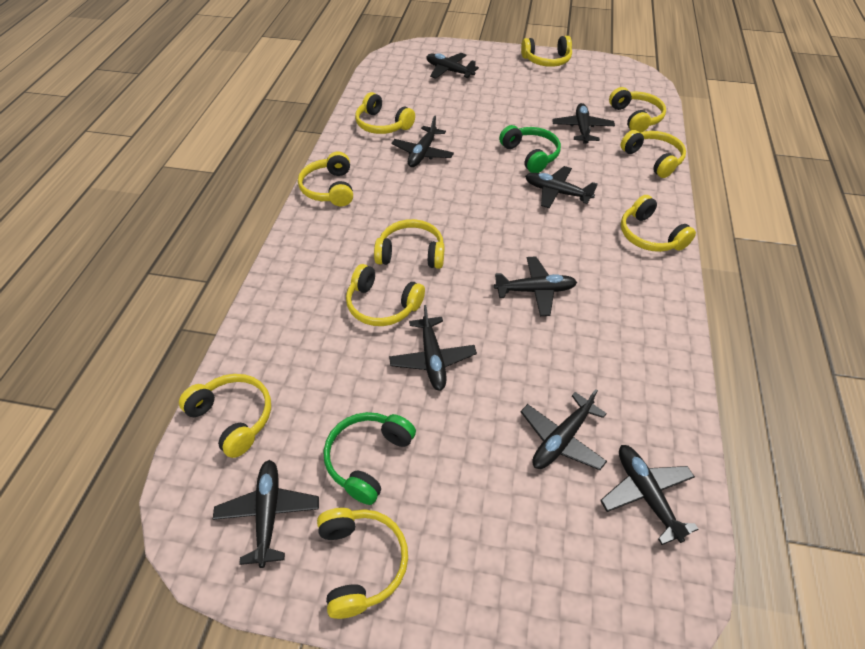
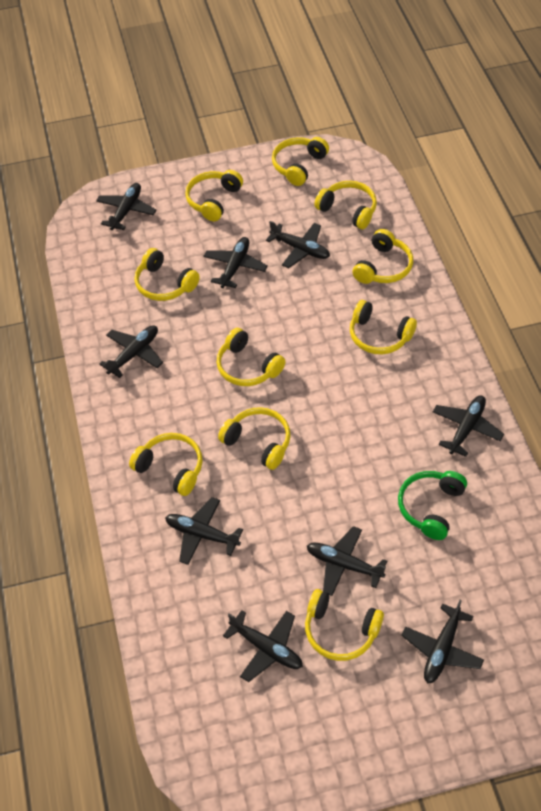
green headphones: 2 -> 1

